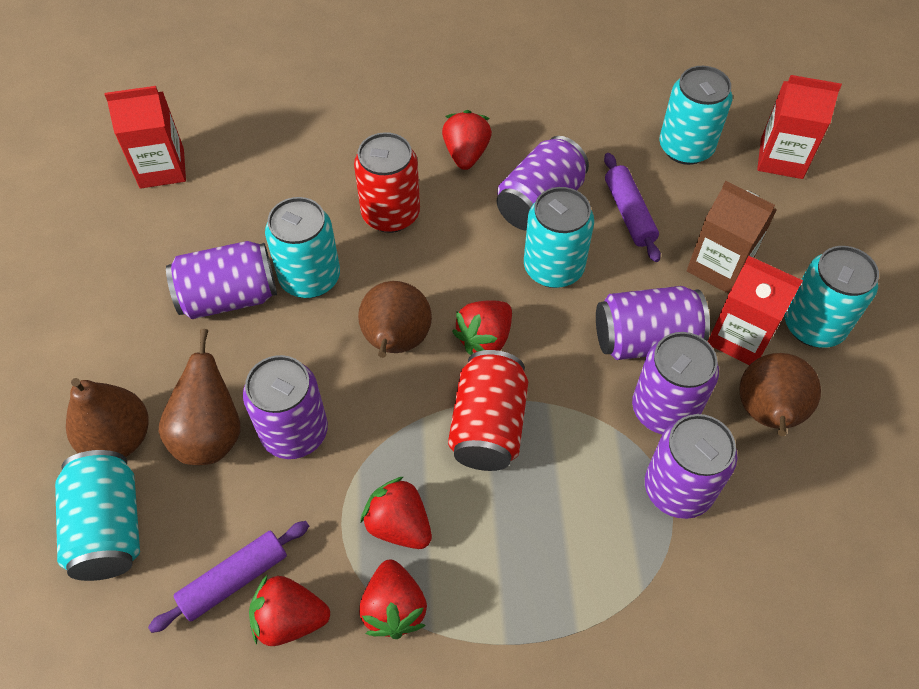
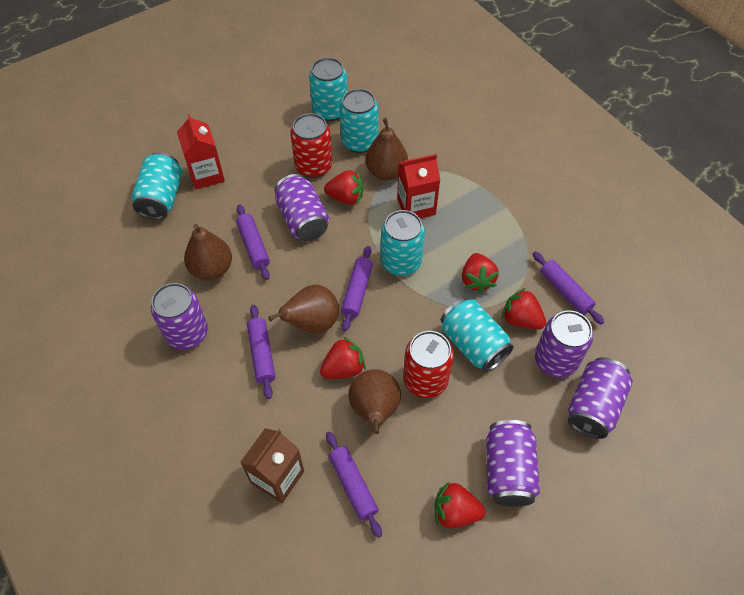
purple can: 6 -> 5
purple rolling pin: 2 -> 5
red carton: 3 -> 2

